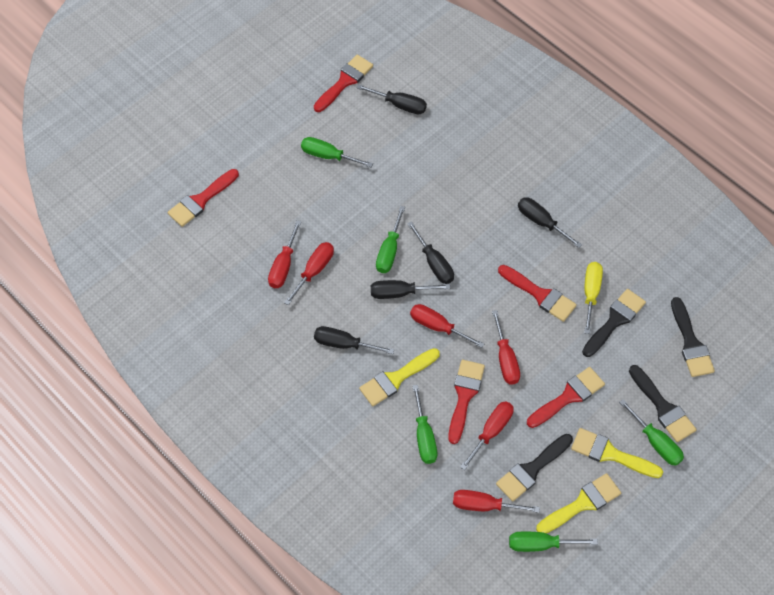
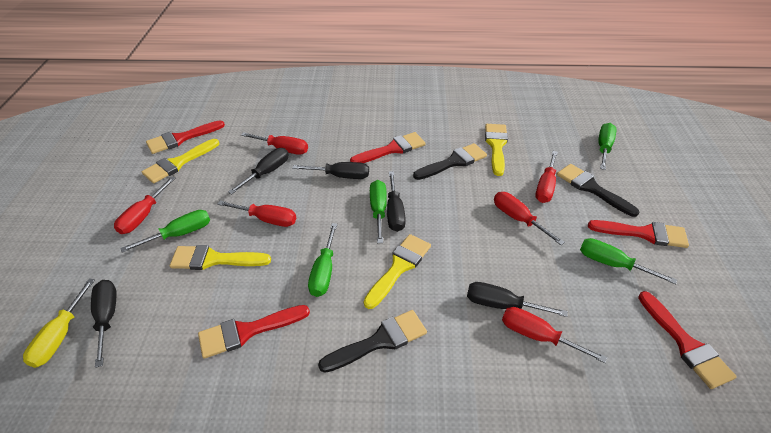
black brush: 4 -> 3
yellow brush: 3 -> 4

